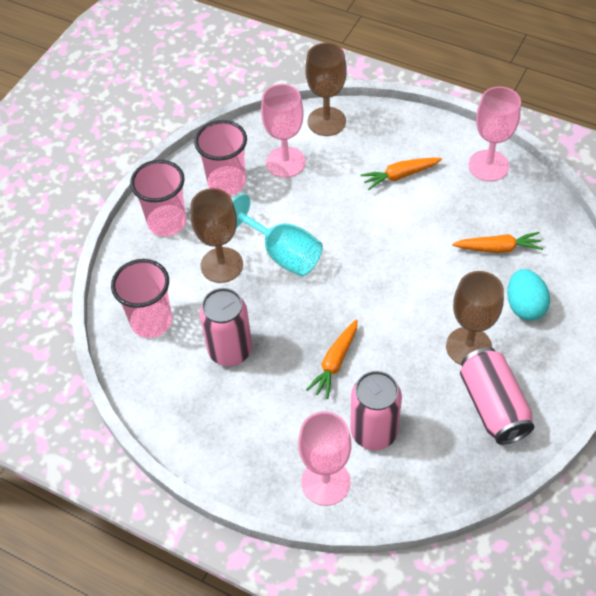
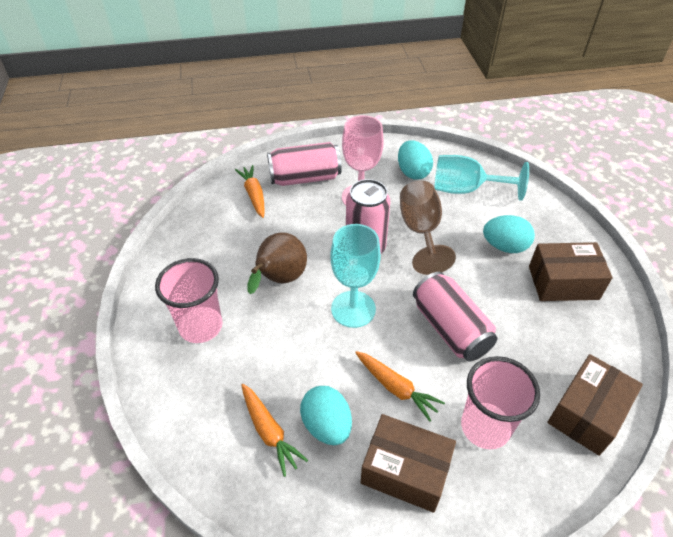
brown box: 0 -> 3
brown goblet: 3 -> 1
brown pear: 0 -> 1
pink cup: 3 -> 2
pink goblet: 3 -> 1
turquoise egg: 1 -> 3
turquoise goblet: 1 -> 2

